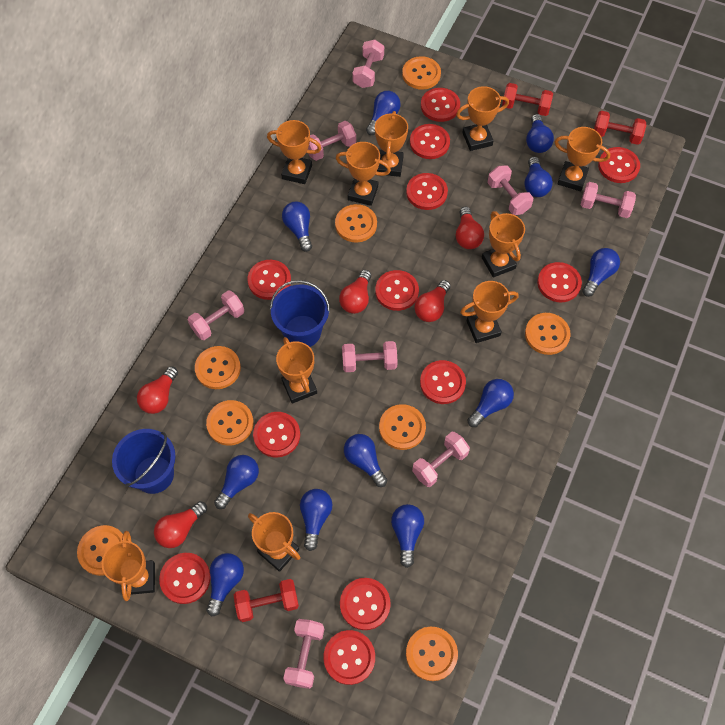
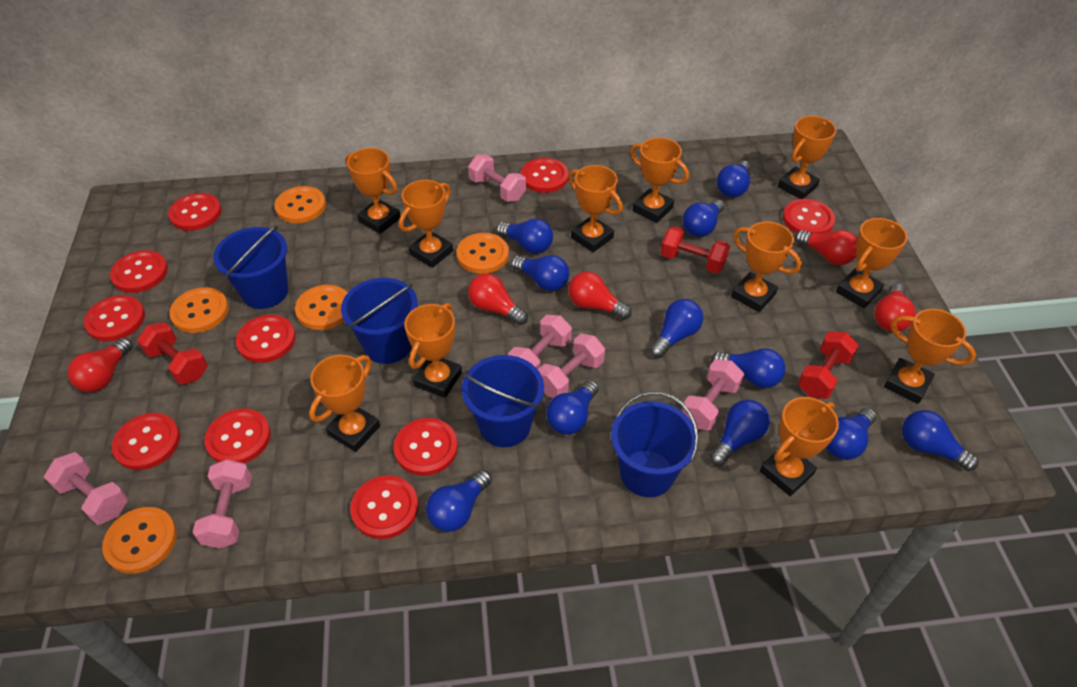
blue bucket: 2 -> 4
orange button: 8 -> 5
orange trophy: 10 -> 11
pink dumbbell: 8 -> 6
red button: 12 -> 10

